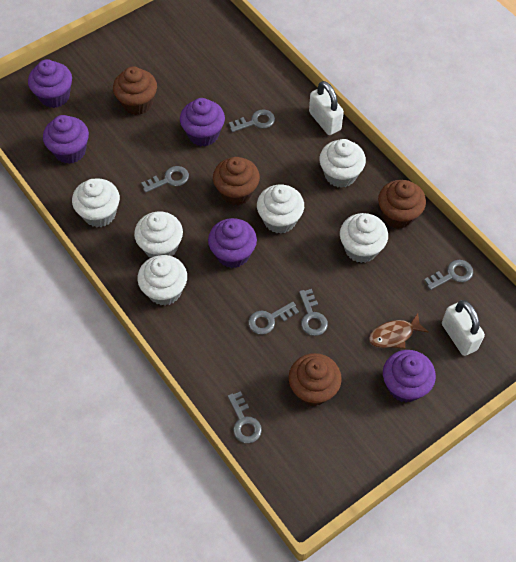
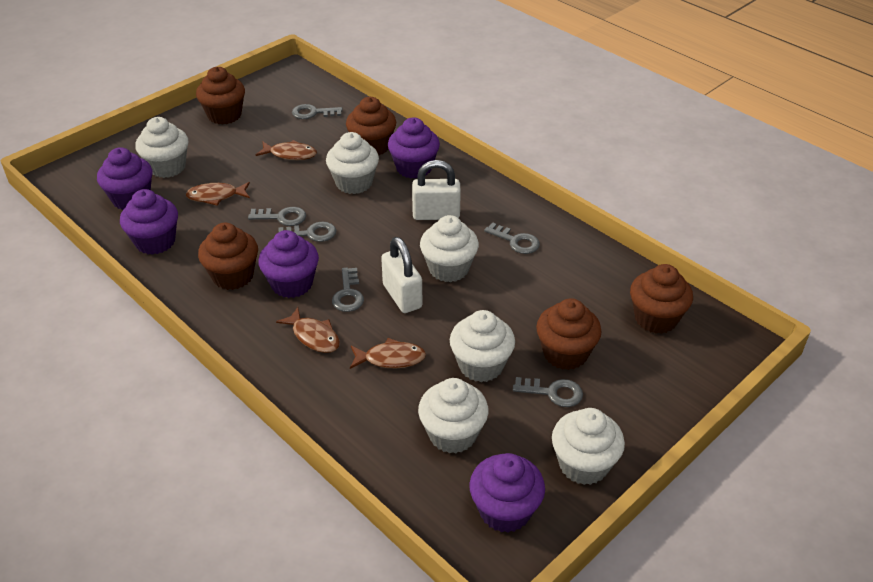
brown cupcake: 4 -> 5
brown fish: 1 -> 4

